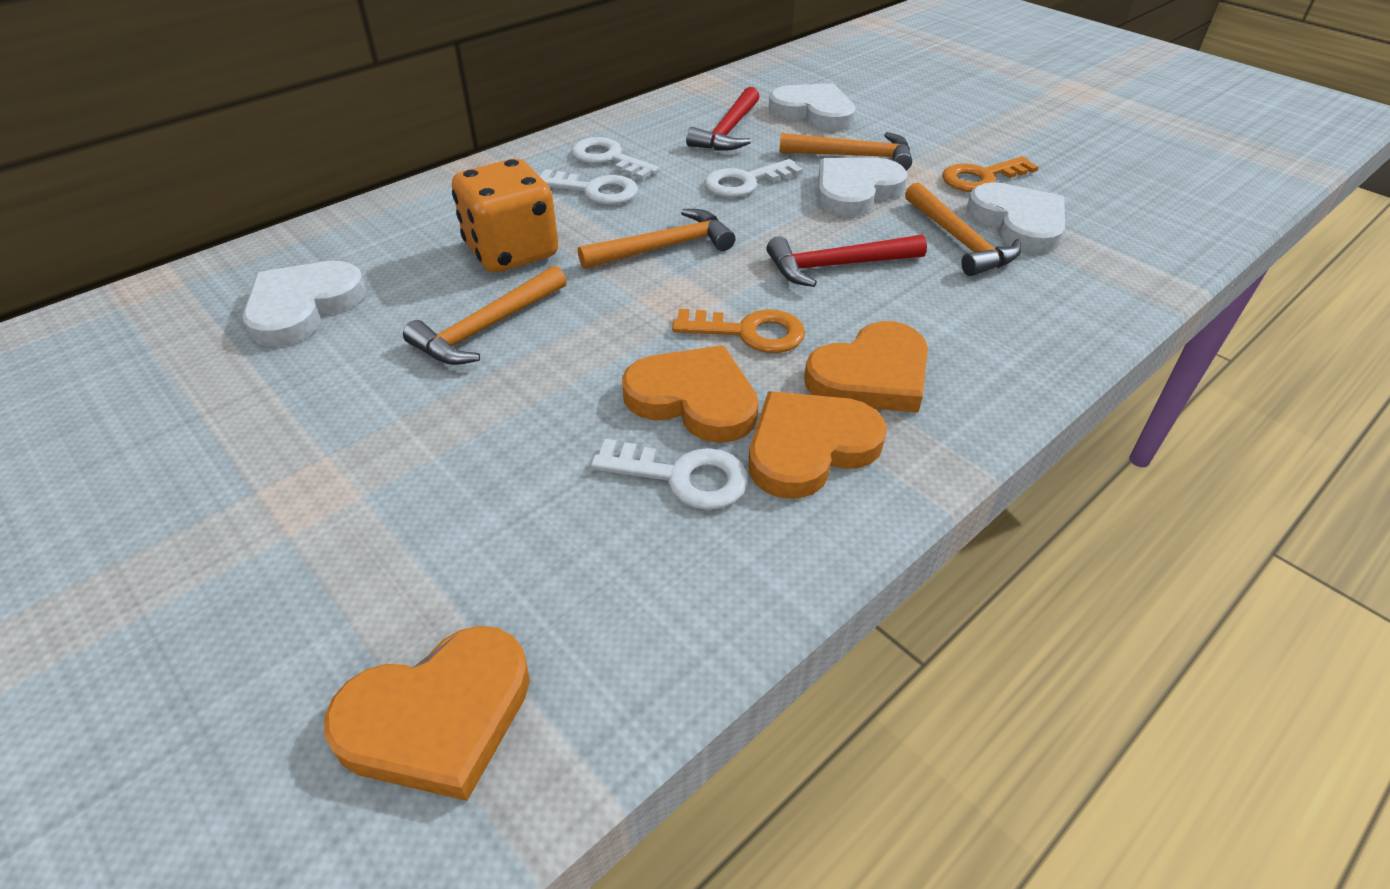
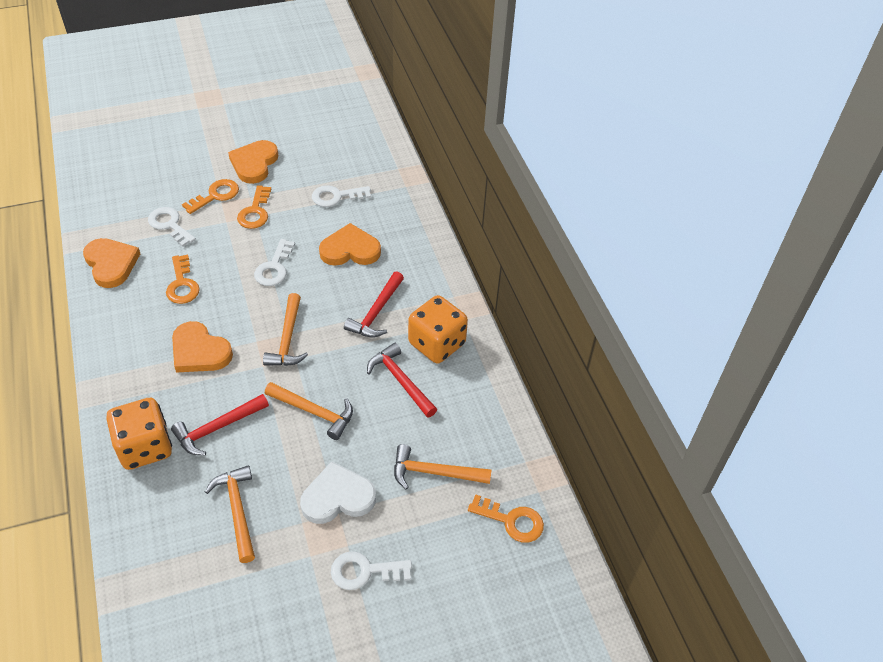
orange dice: 1 -> 2
orange key: 2 -> 4
red hammer: 2 -> 3
white heart: 4 -> 1

